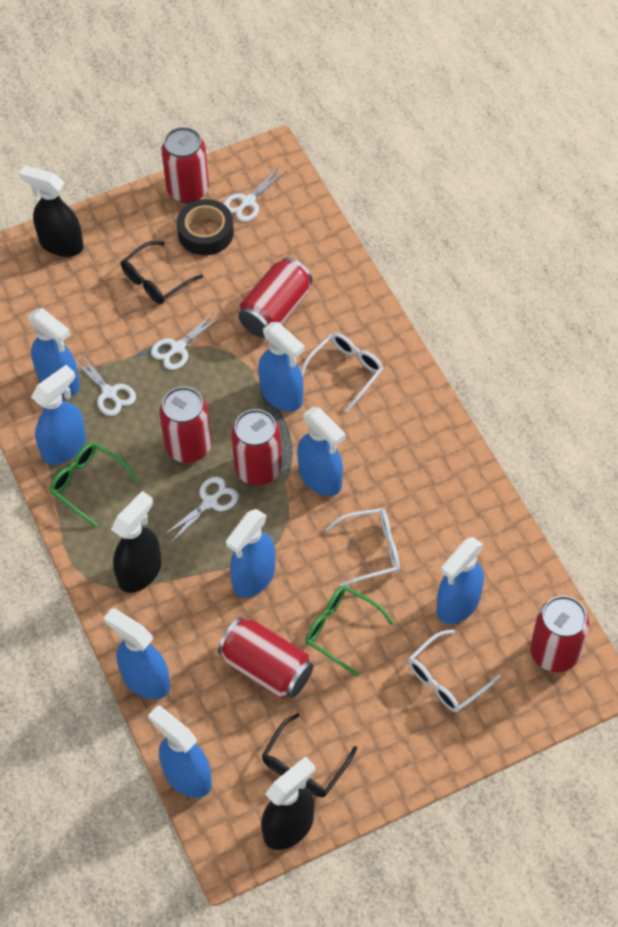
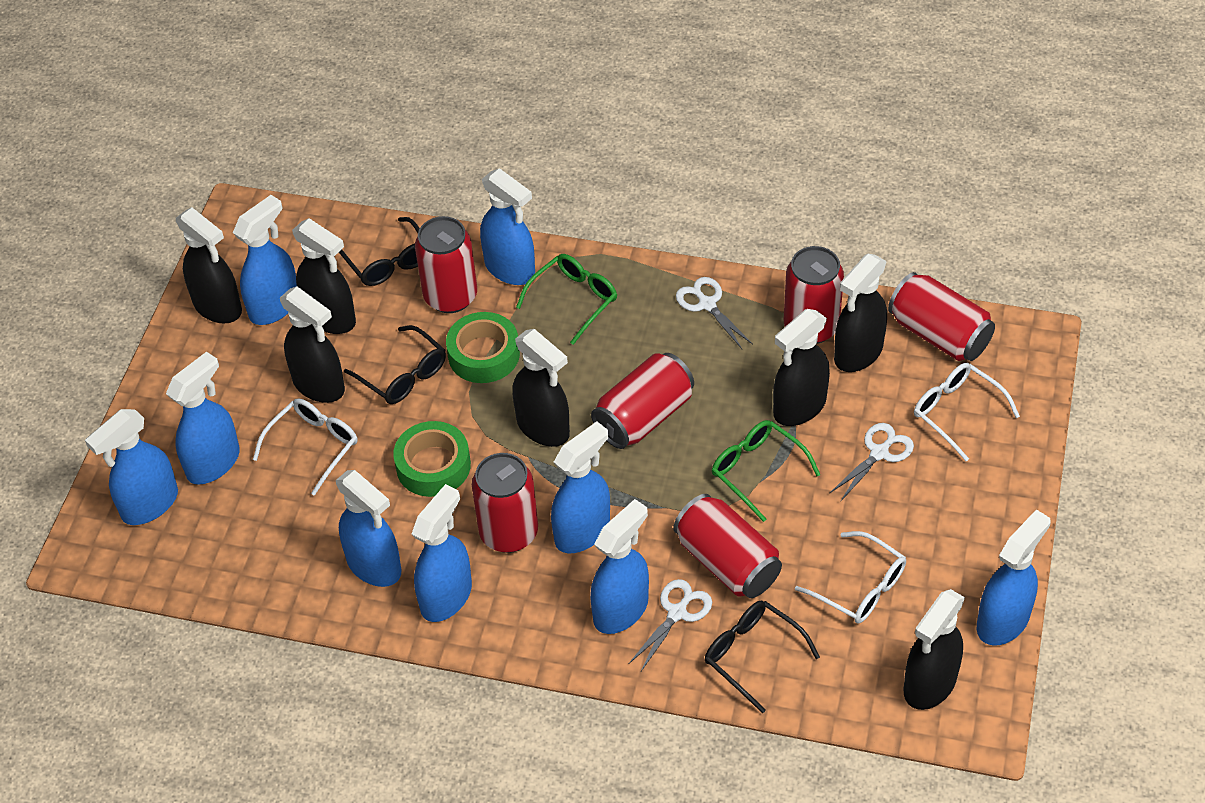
black glasses: 2 -> 3
black spray bottle: 3 -> 7
black tape: 1 -> 0
blue spray bottle: 8 -> 9
green tape: 0 -> 2
white scissors: 4 -> 3

